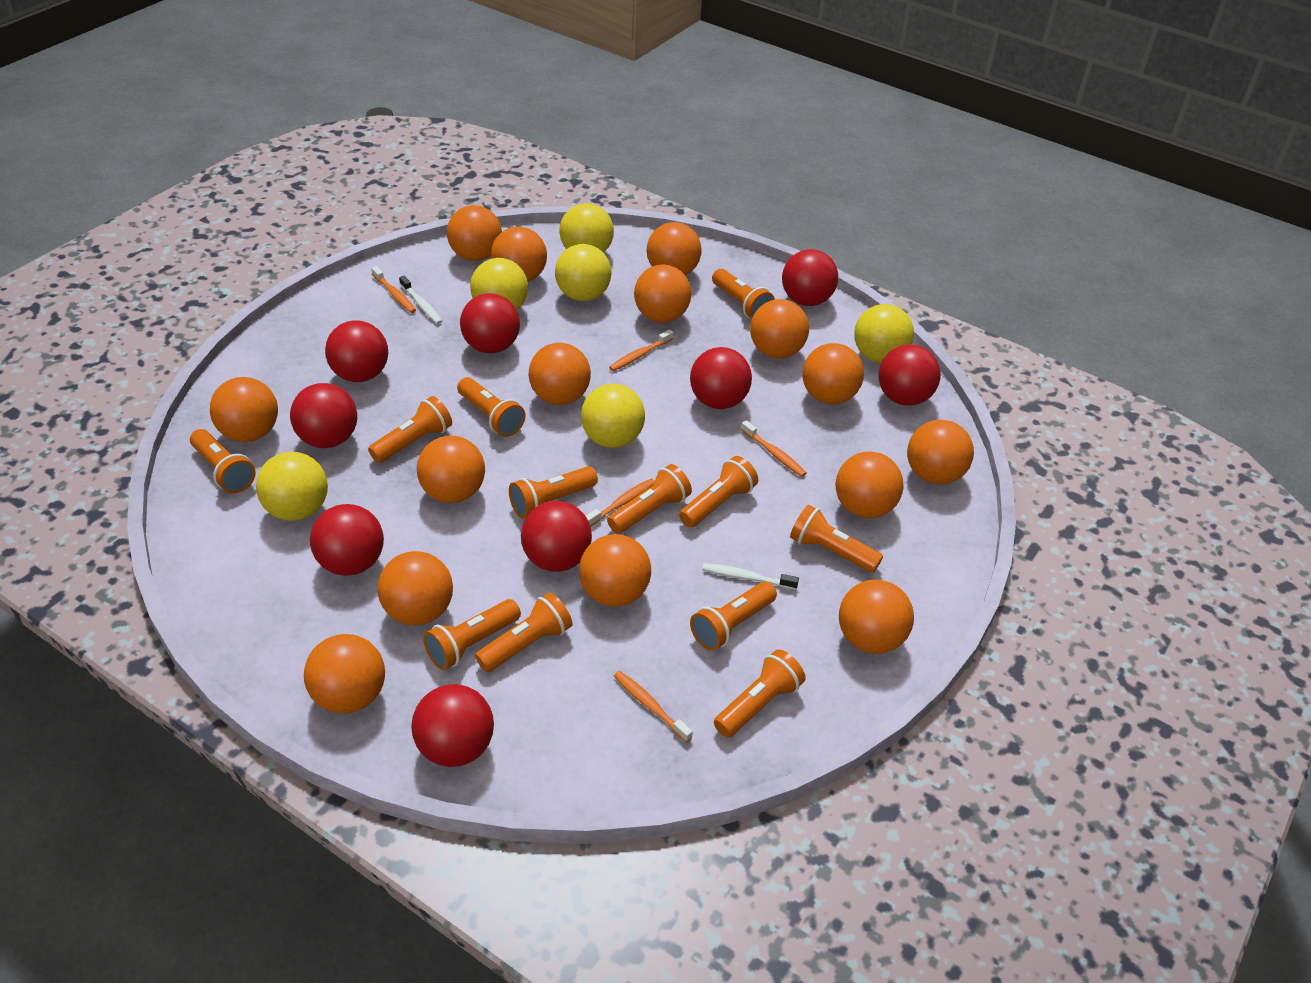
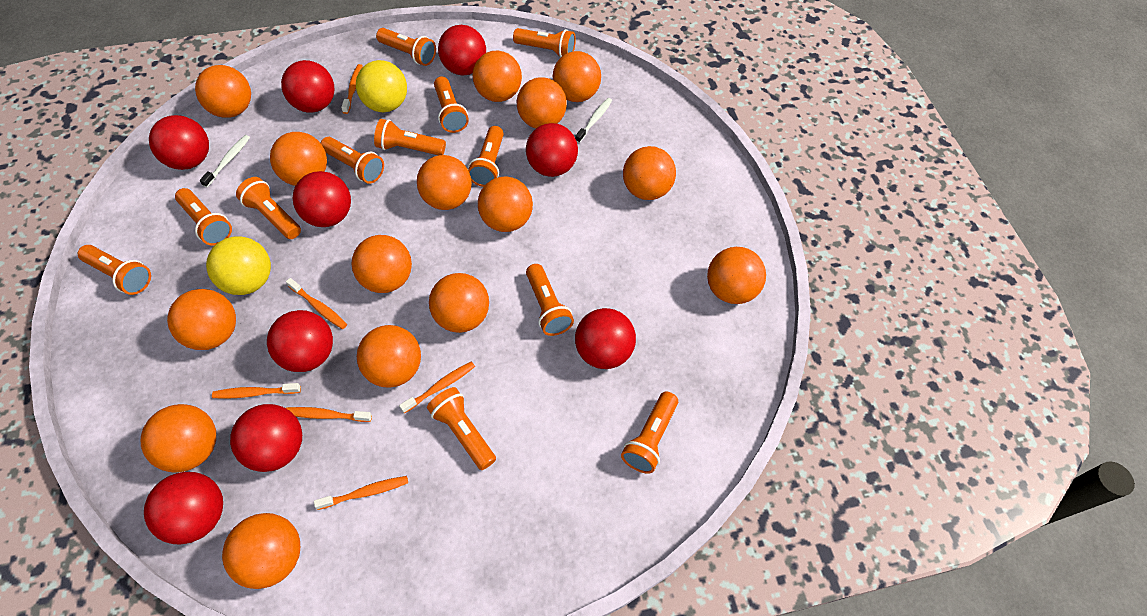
orange toothbrush: 5 -> 6
yellow ball: 6 -> 2

